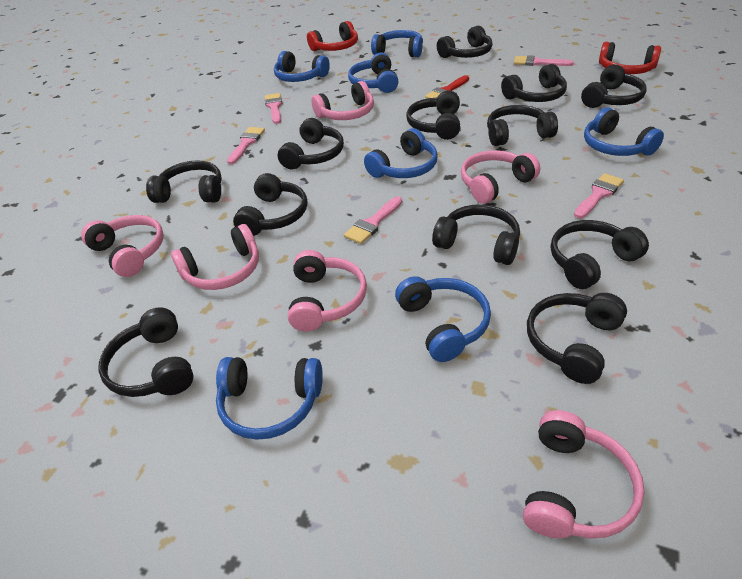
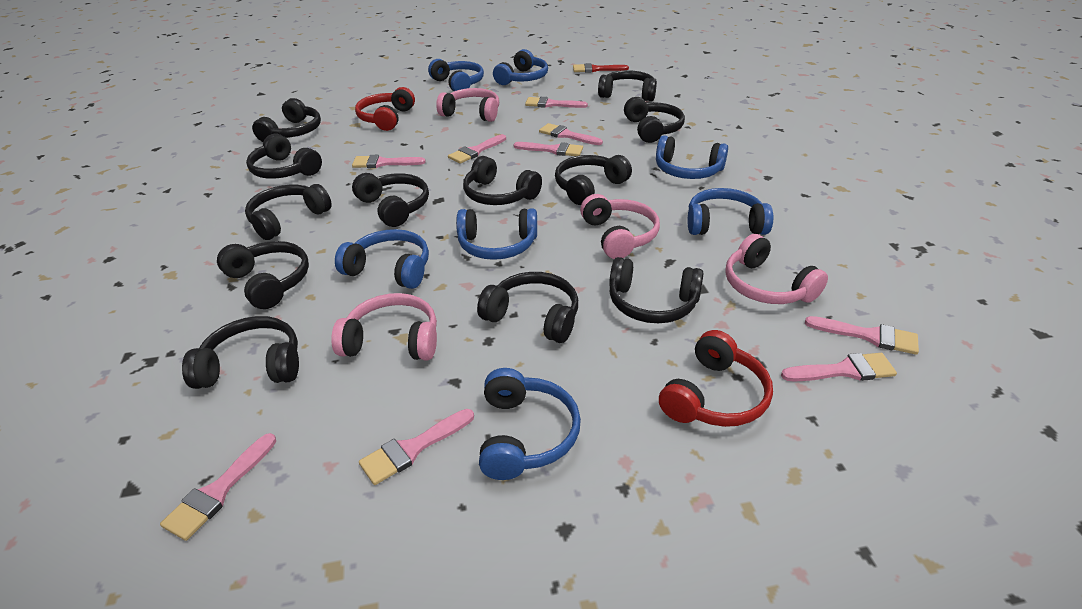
pink brush: 5 -> 9
pink headphones: 6 -> 4

